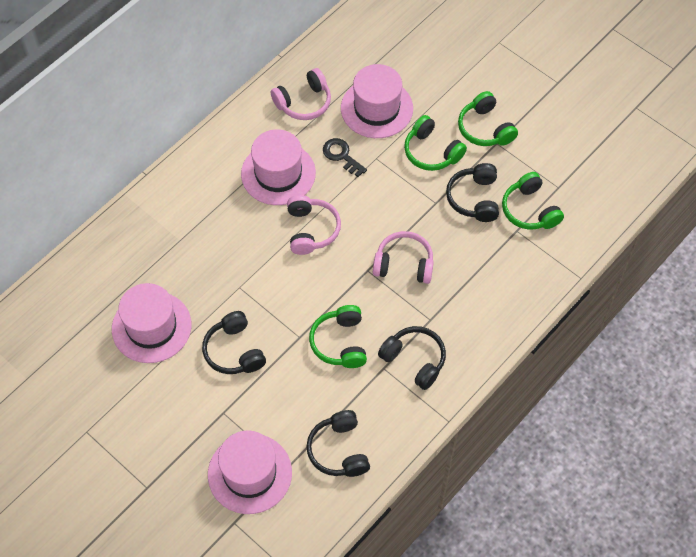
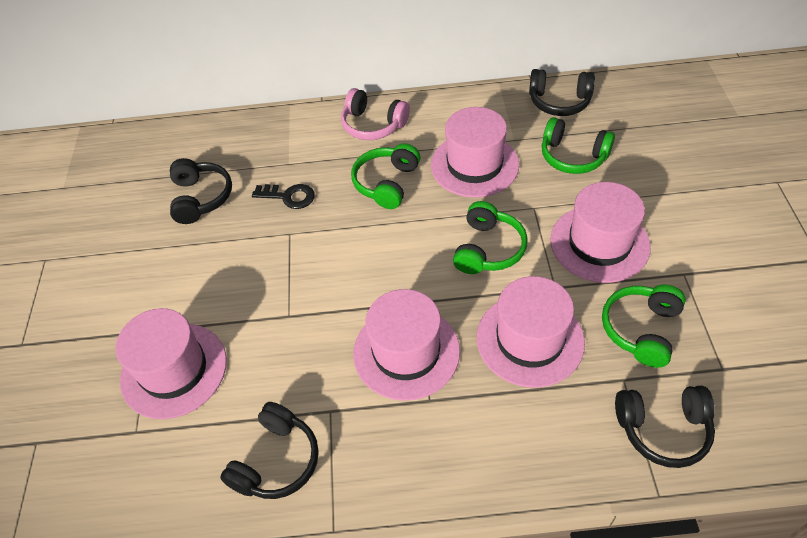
pink hat: 4 -> 5
pink headphones: 3 -> 1

